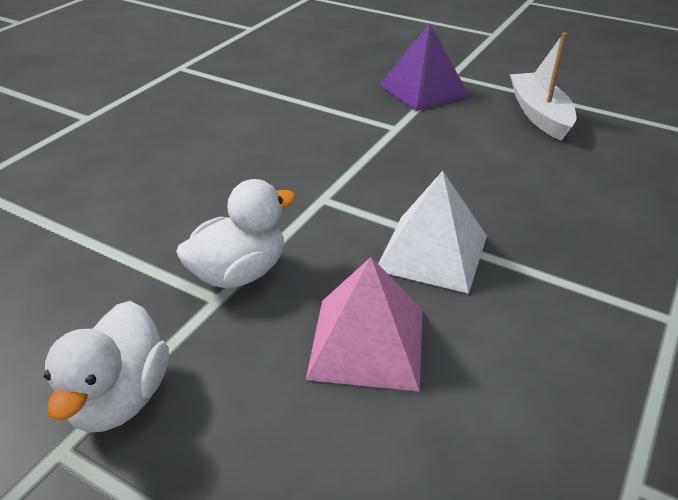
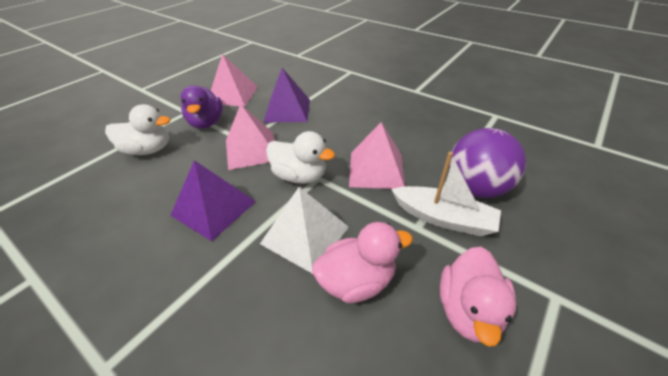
pink duck: 0 -> 2
pink pyramid: 1 -> 3
purple ball: 0 -> 1
purple duck: 0 -> 1
purple pyramid: 1 -> 2

